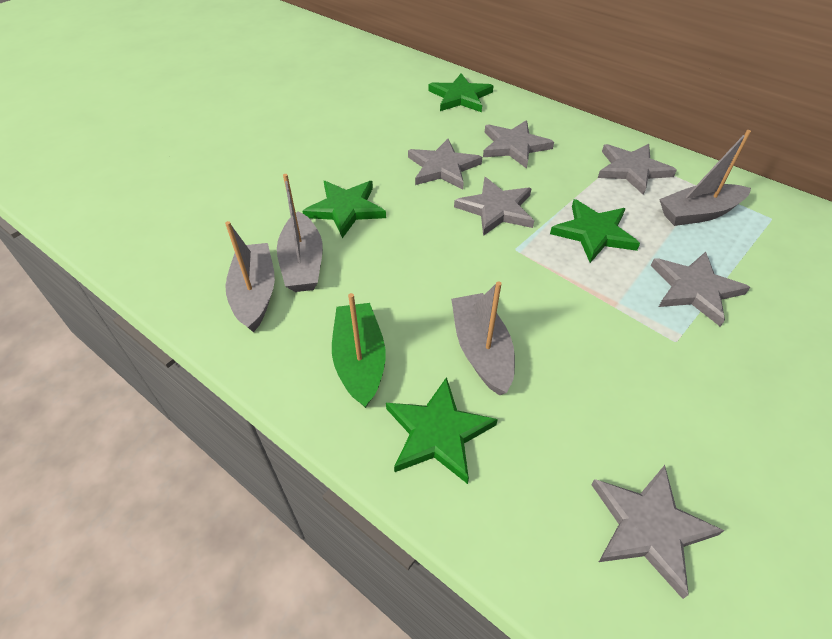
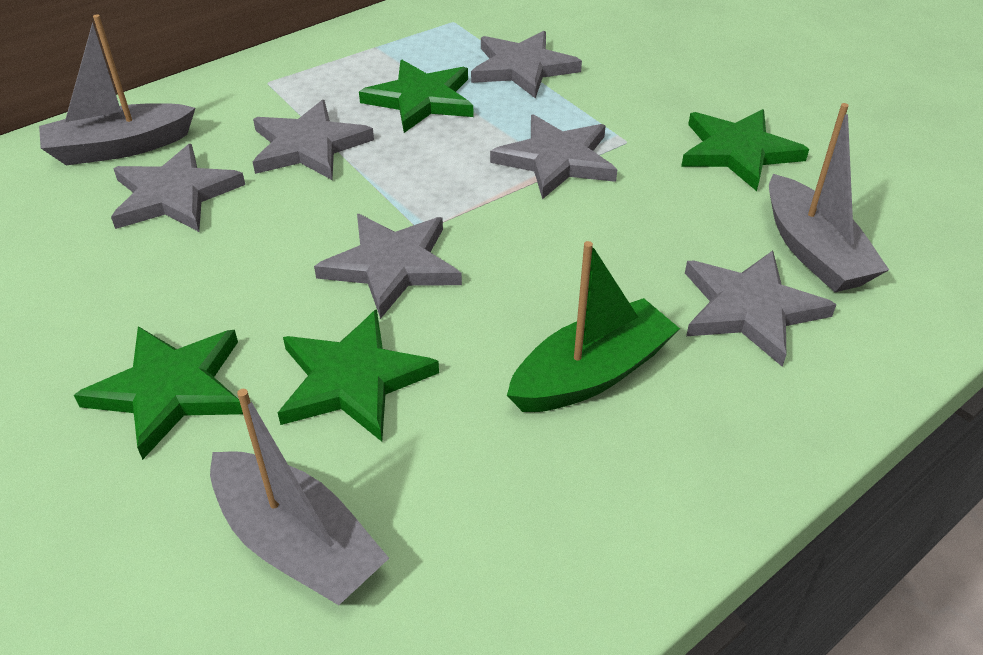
grey boat: 4 -> 3

